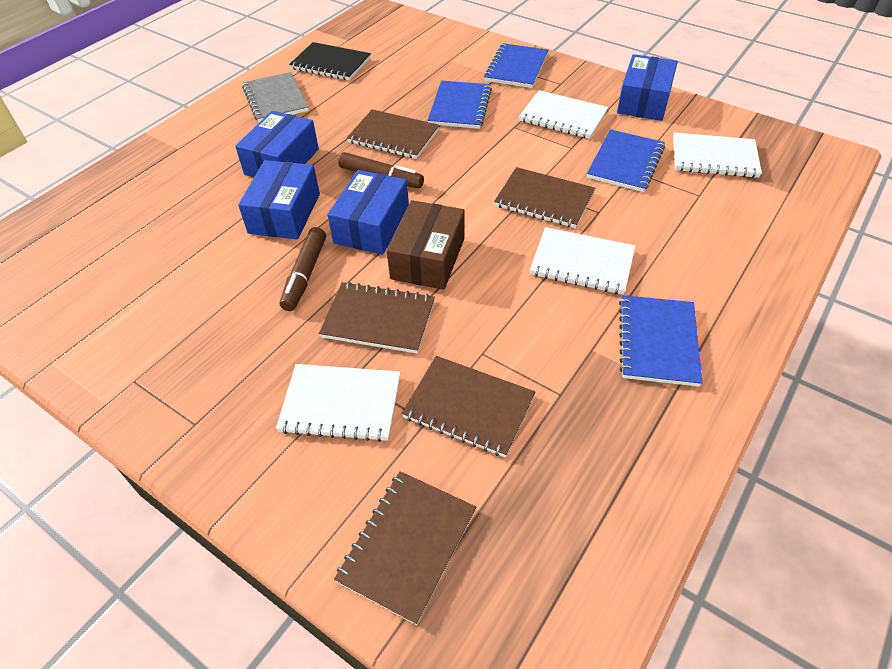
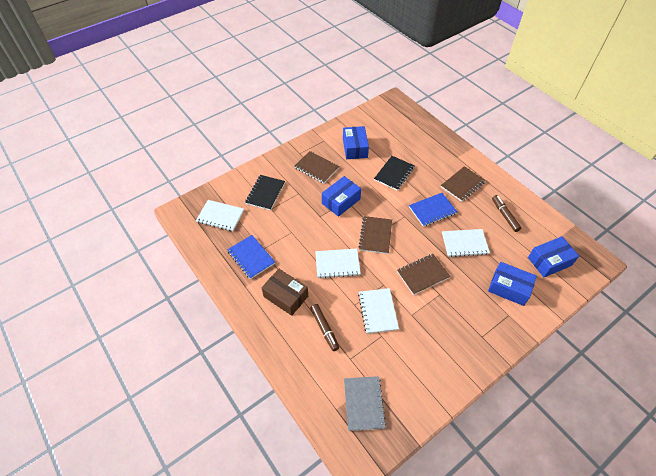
black notebook: 1 -> 2
blue notebook: 4 -> 2
brown notebook: 5 -> 4

